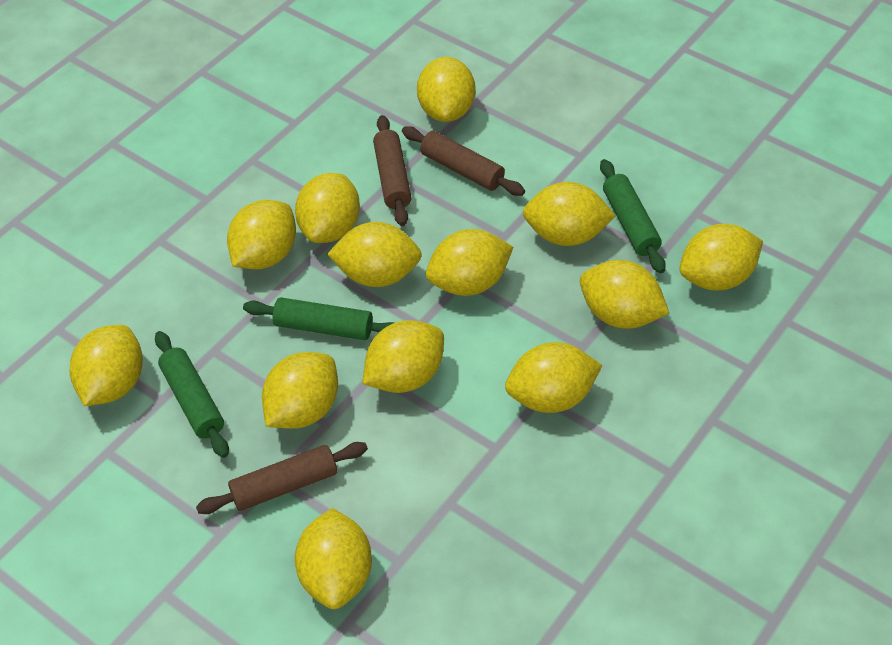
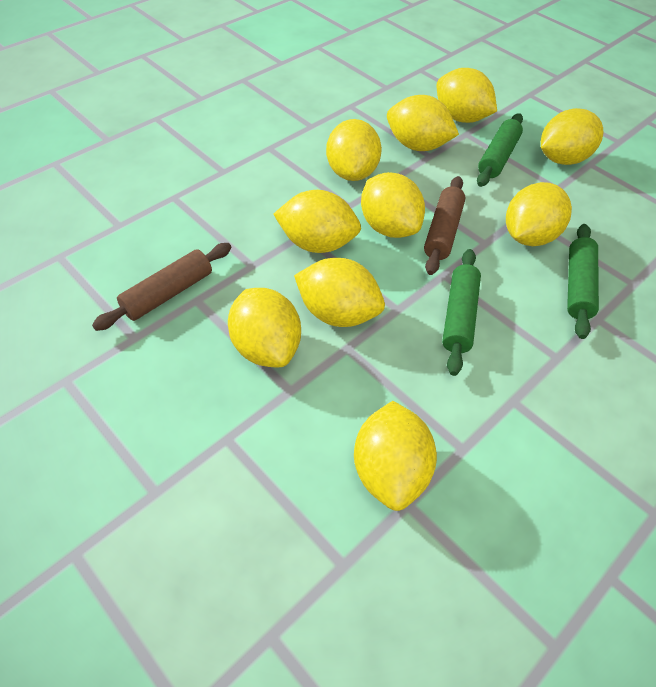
brown rolling pin: 3 -> 2
yellow lemon: 13 -> 10

